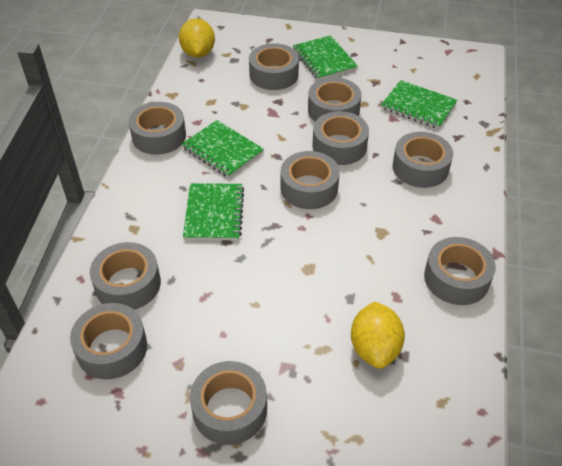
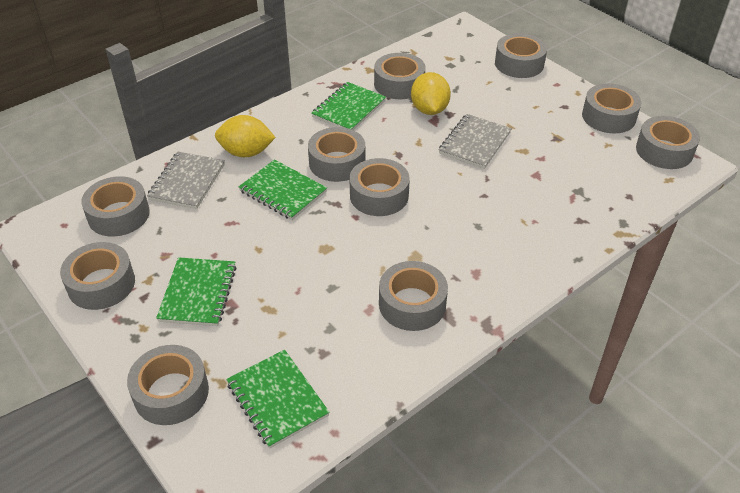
grey notebook: 0 -> 2

